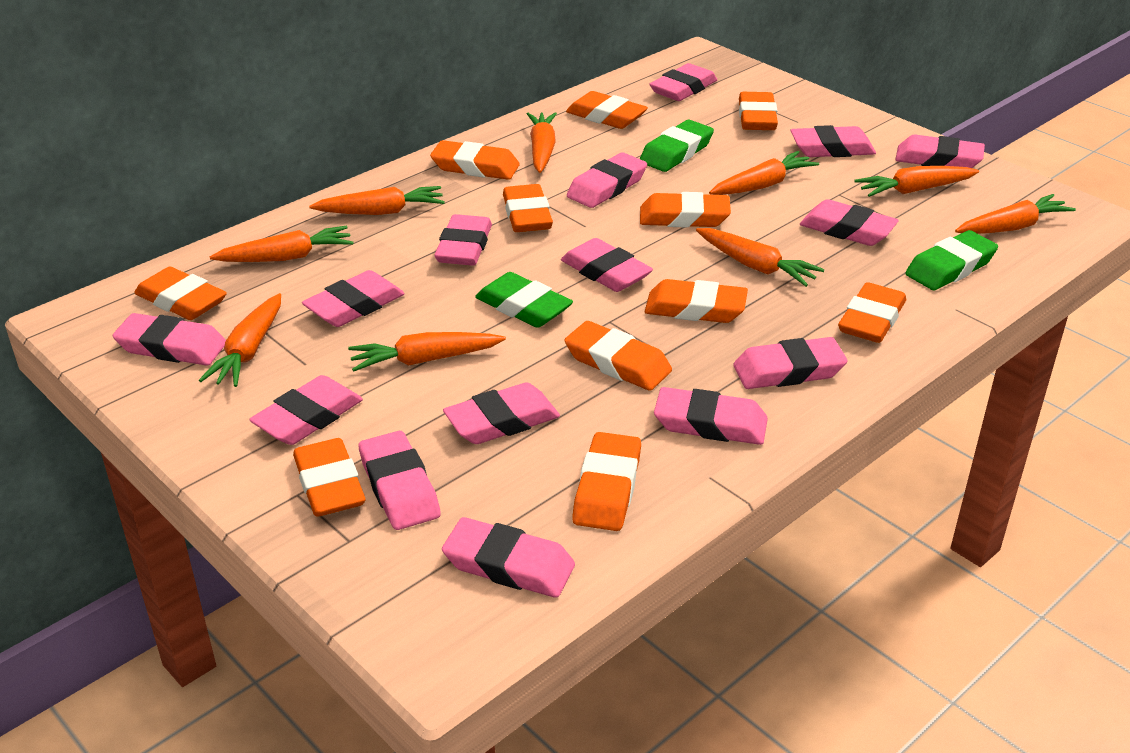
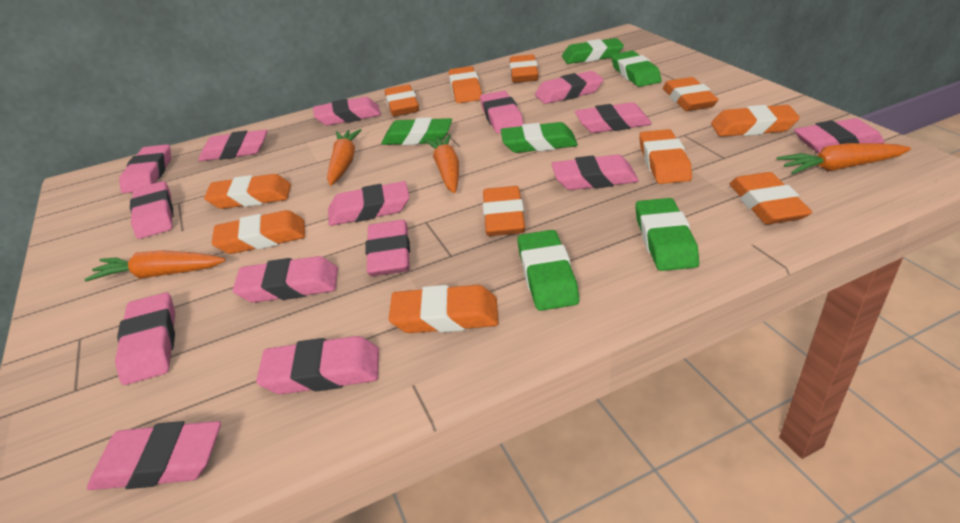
green eraser: 3 -> 6
orange carrot: 9 -> 4

